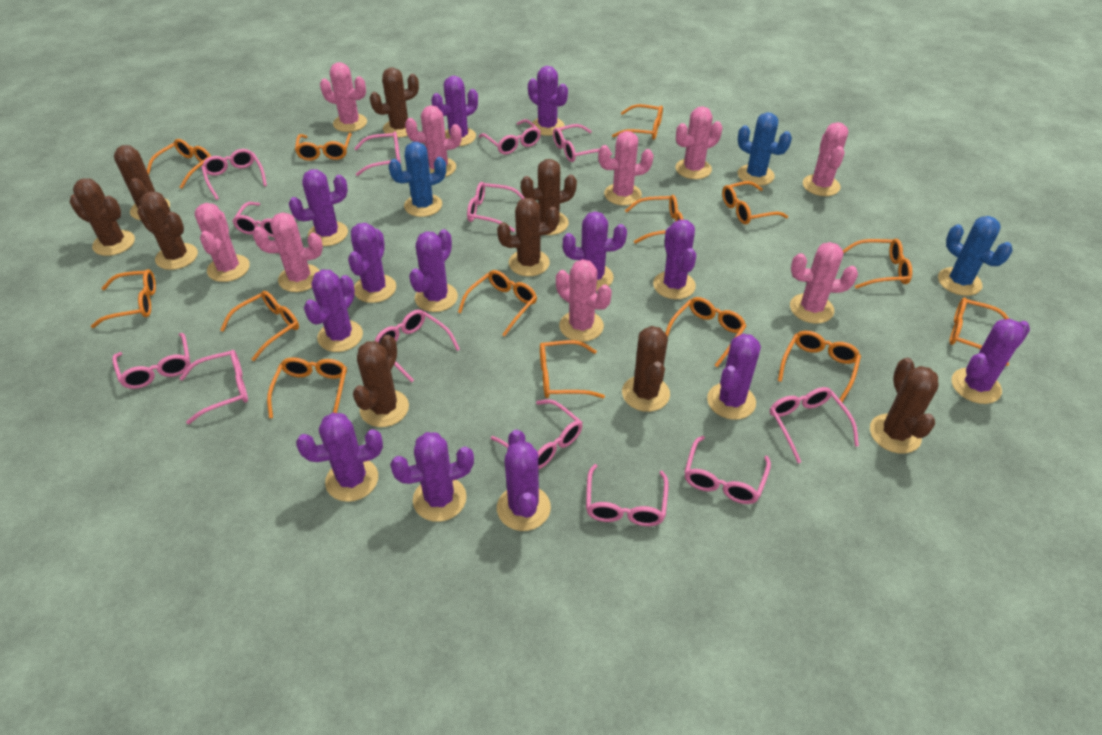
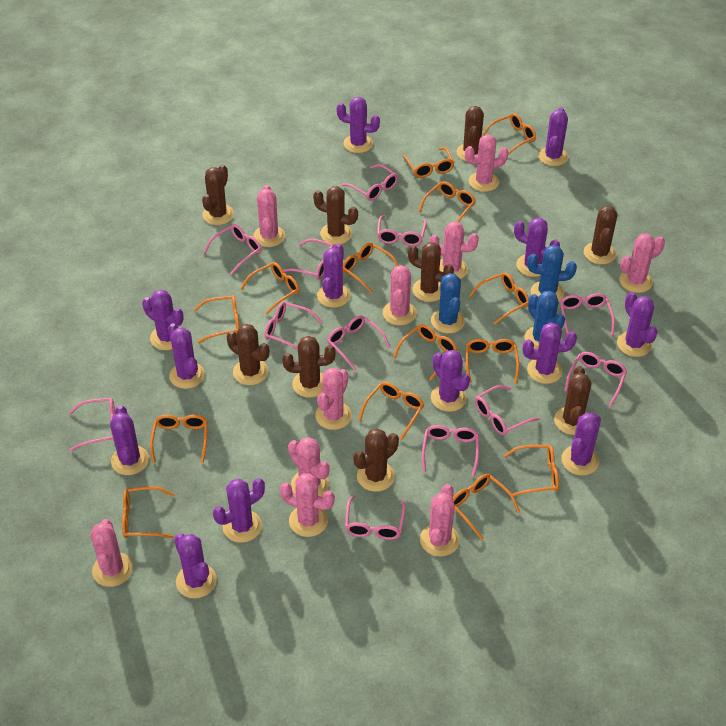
pink cactus: 9 -> 10
pink glasses: 13 -> 12

